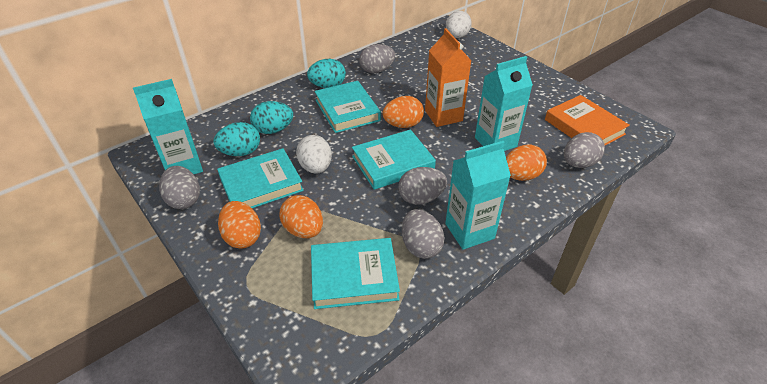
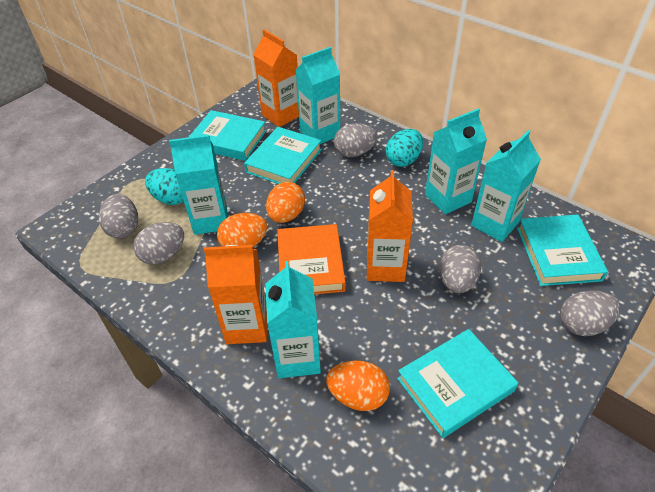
orange carton: 1 -> 3
orange egg: 4 -> 3
turquoise carton: 3 -> 5
turquoise egg: 3 -> 2
white egg: 2 -> 0

